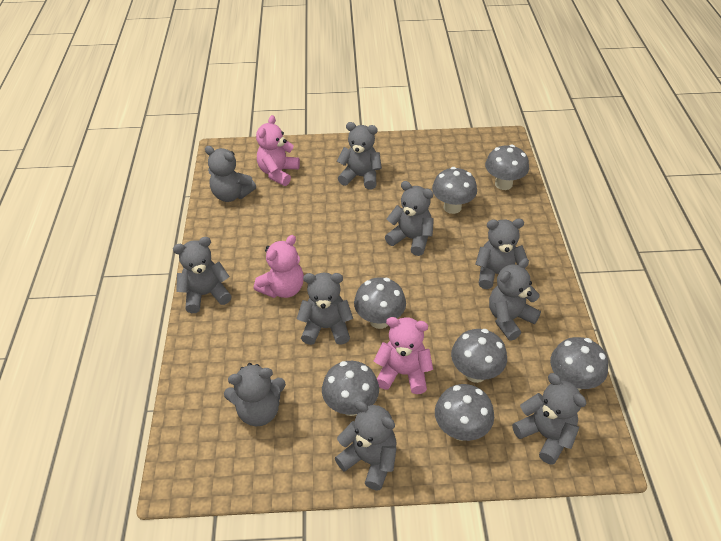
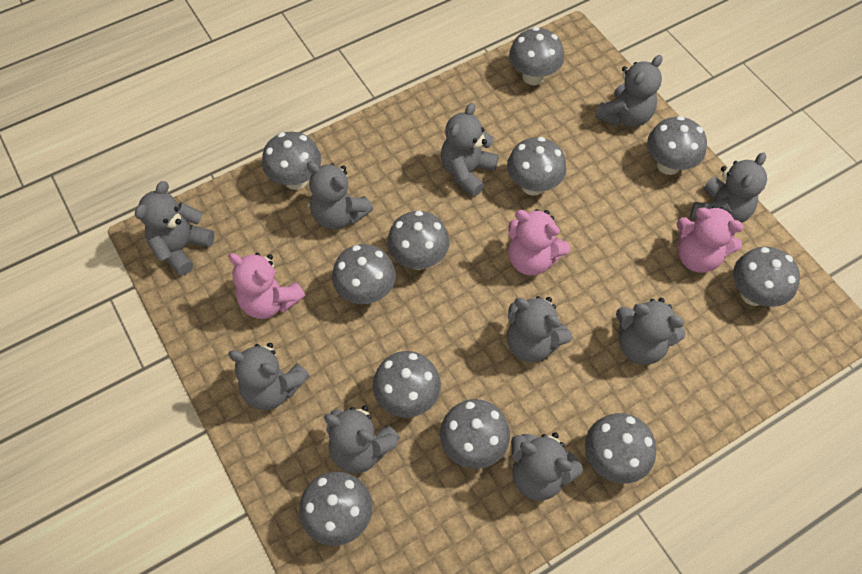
grey mushroom: 7 -> 11

